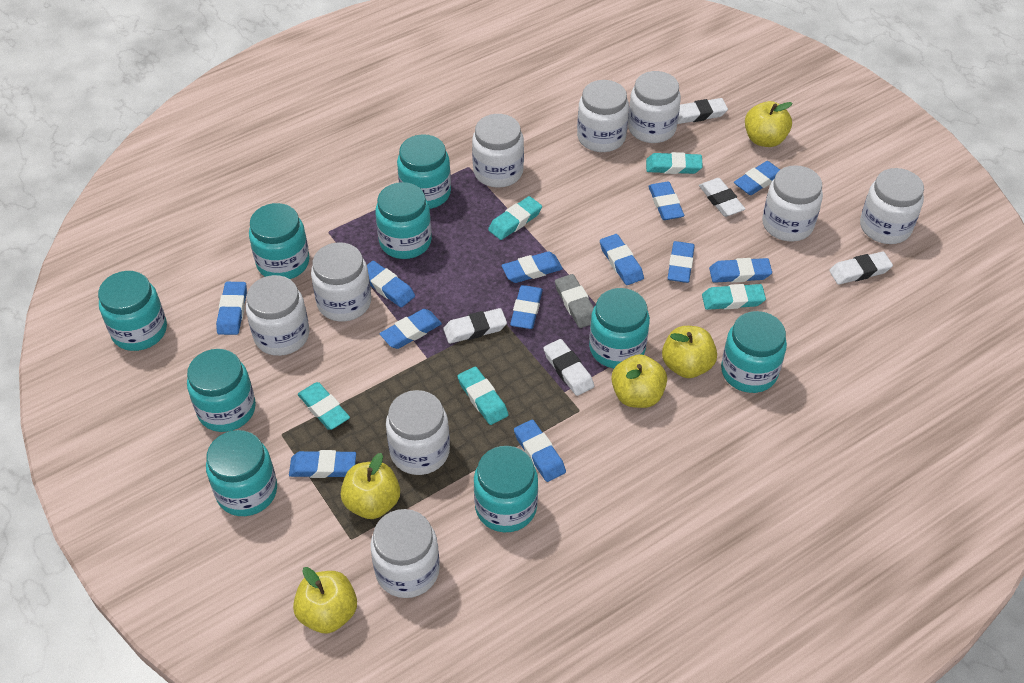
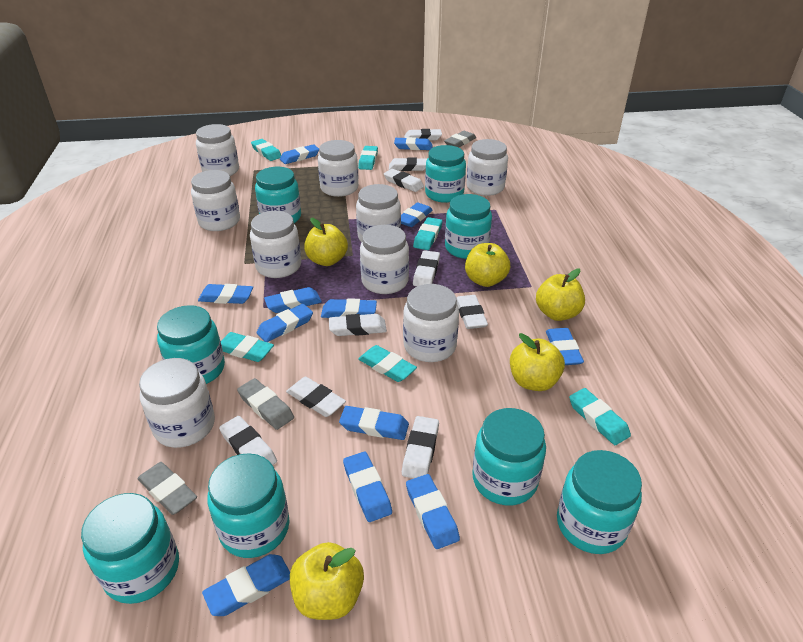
grey eraser: 1 -> 3
turquoise eraser: 5 -> 6
turquoise jar: 9 -> 8
white eraser: 5 -> 9

